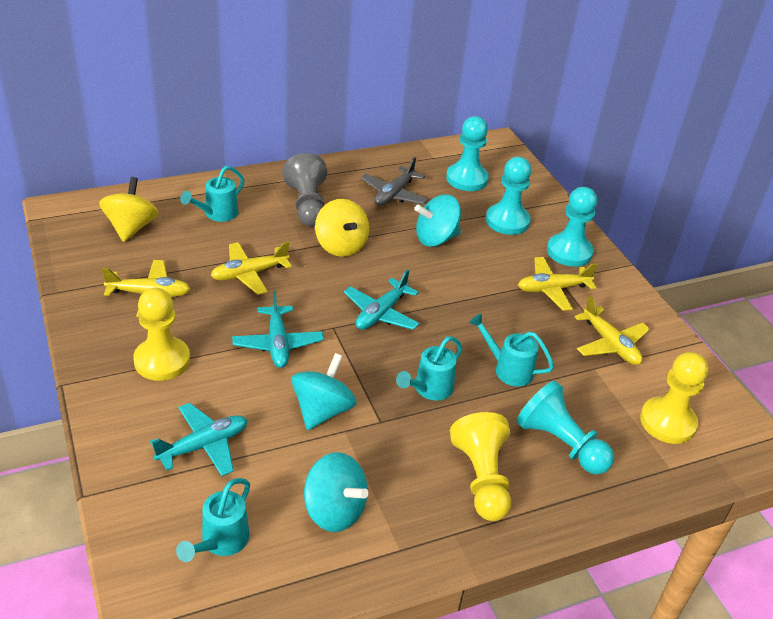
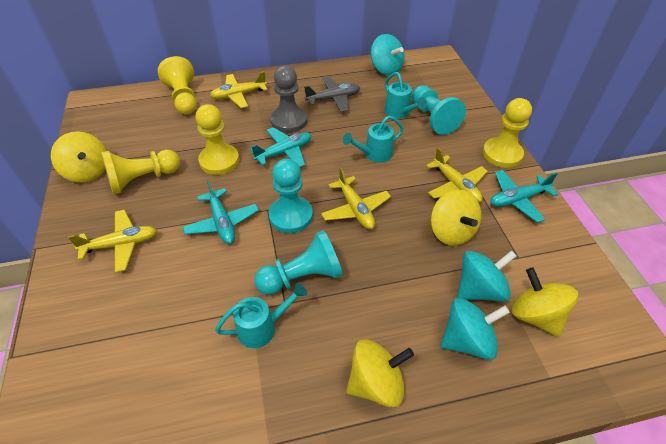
turquoise pawn: 4 -> 3
turquoise watering can: 4 -> 3
yellow pawn: 3 -> 4
yellow spinning top: 2 -> 4

